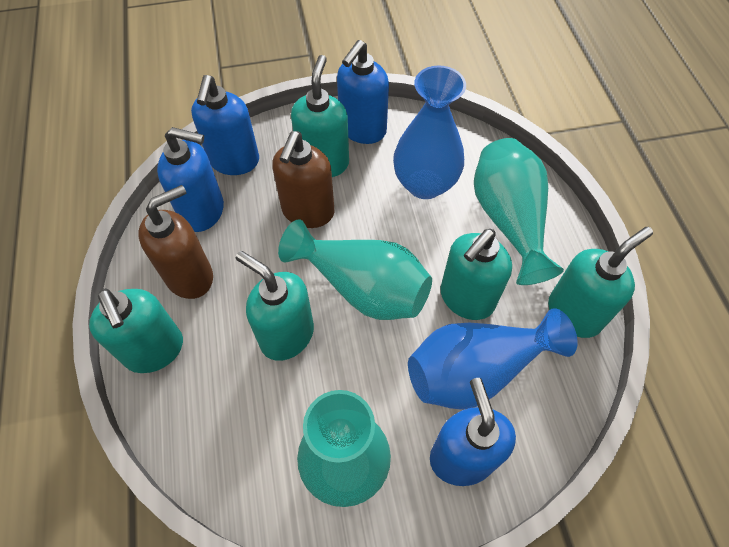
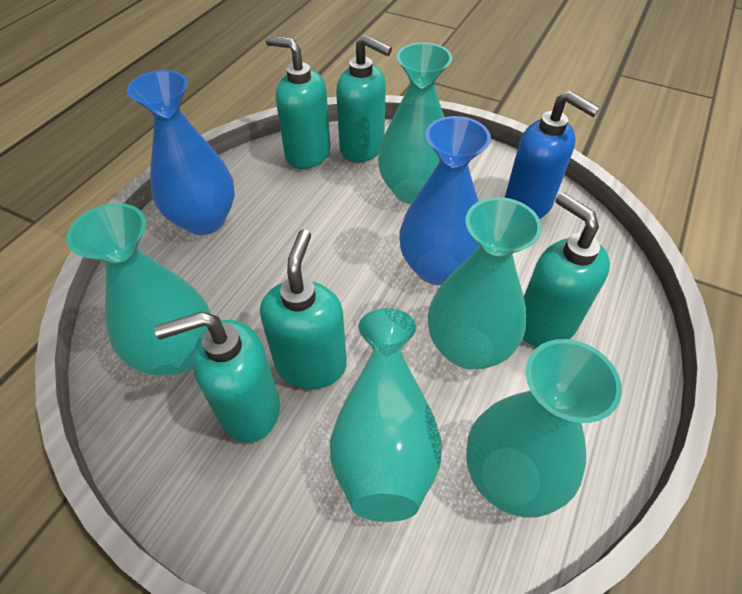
blue soap dispenser: 4 -> 1
brown soap dispenser: 2 -> 0
turquoise vase: 3 -> 5

